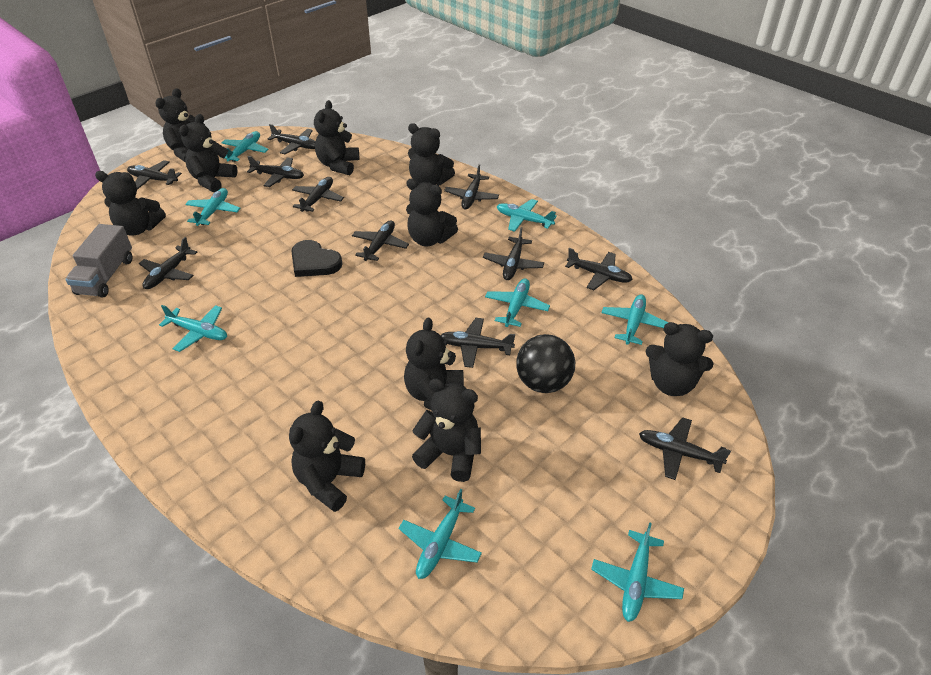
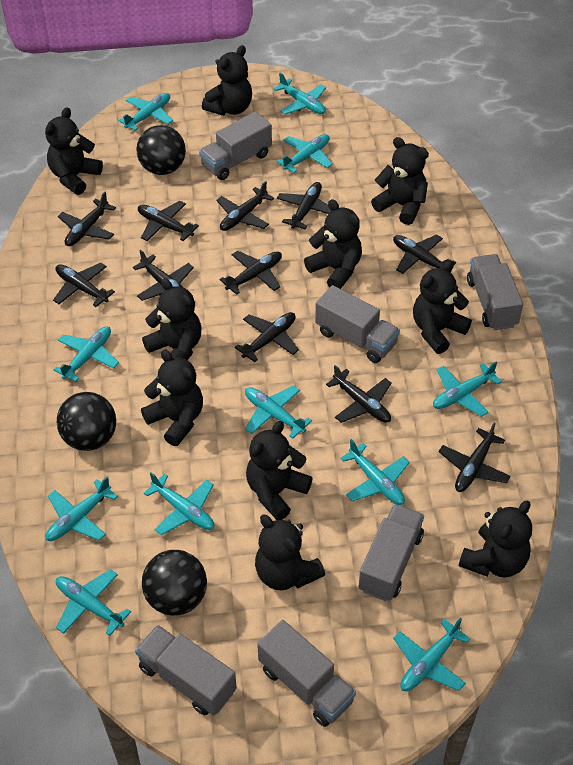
black ball: 1 -> 3
black heart: 1 -> 0
grey truck: 1 -> 6
turquoise plane: 8 -> 11

